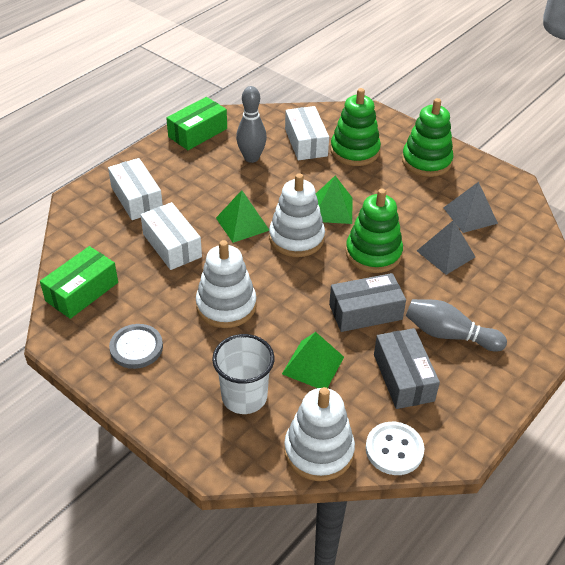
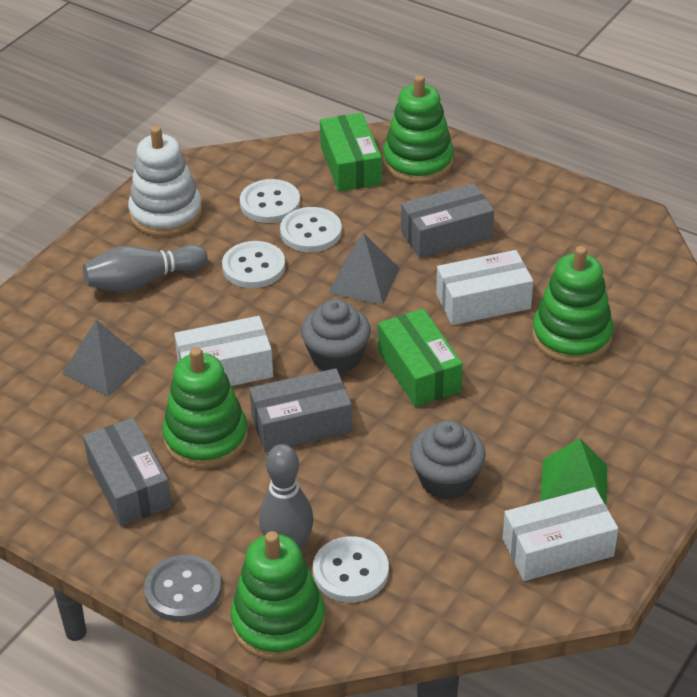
green pyramid: 3 -> 1
green stacking toy: 3 -> 4
grey box: 2 -> 3
grey cupcake: 0 -> 2
white button: 1 -> 4
white cup: 1 -> 0
white stacking toy: 3 -> 1

